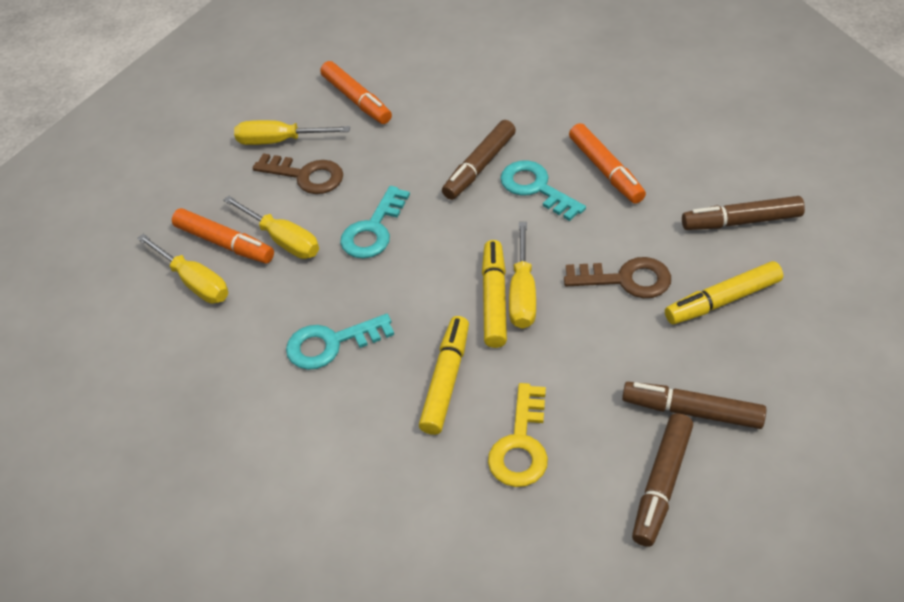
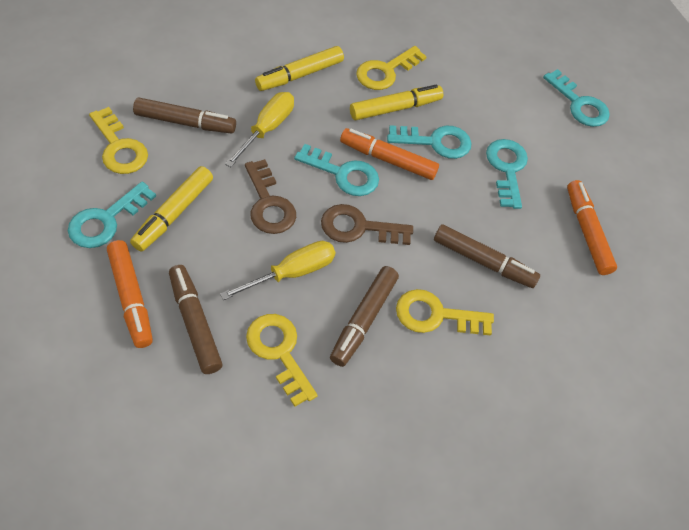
turquoise key: 3 -> 5
yellow key: 1 -> 4
yellow screwdriver: 4 -> 2

